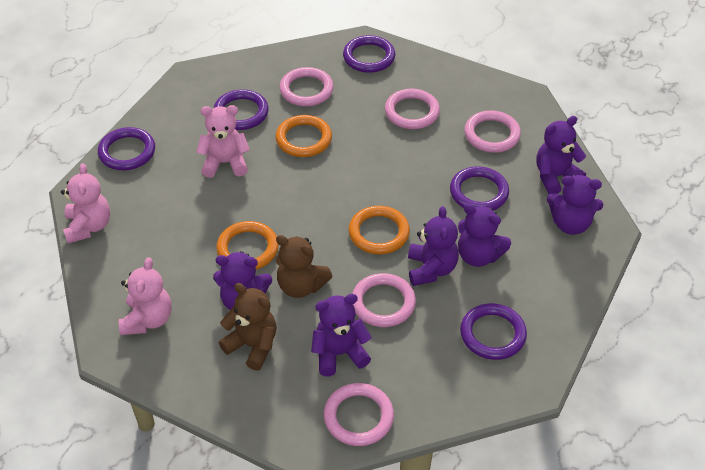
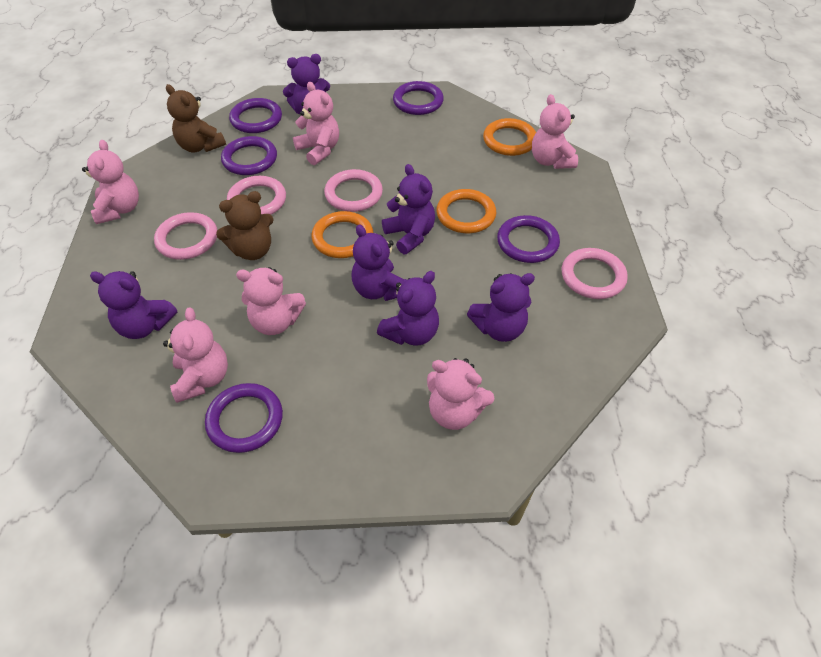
pink ring: 5 -> 4
pink teddy bear: 3 -> 6

